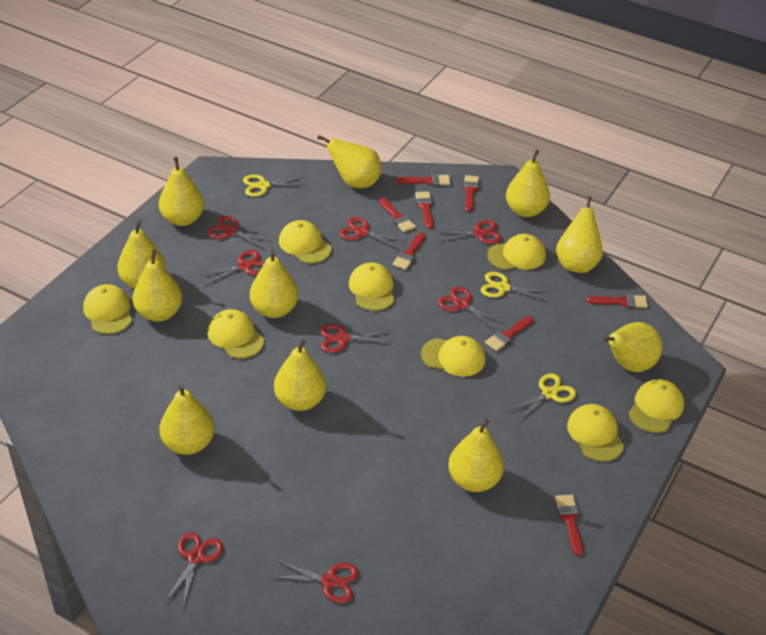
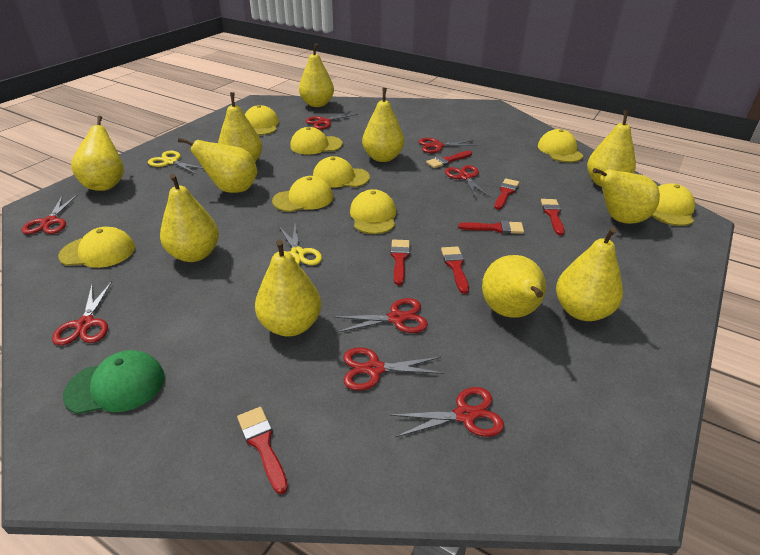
green cap: 0 -> 1
red brush: 8 -> 7
yellow scissors: 3 -> 2

